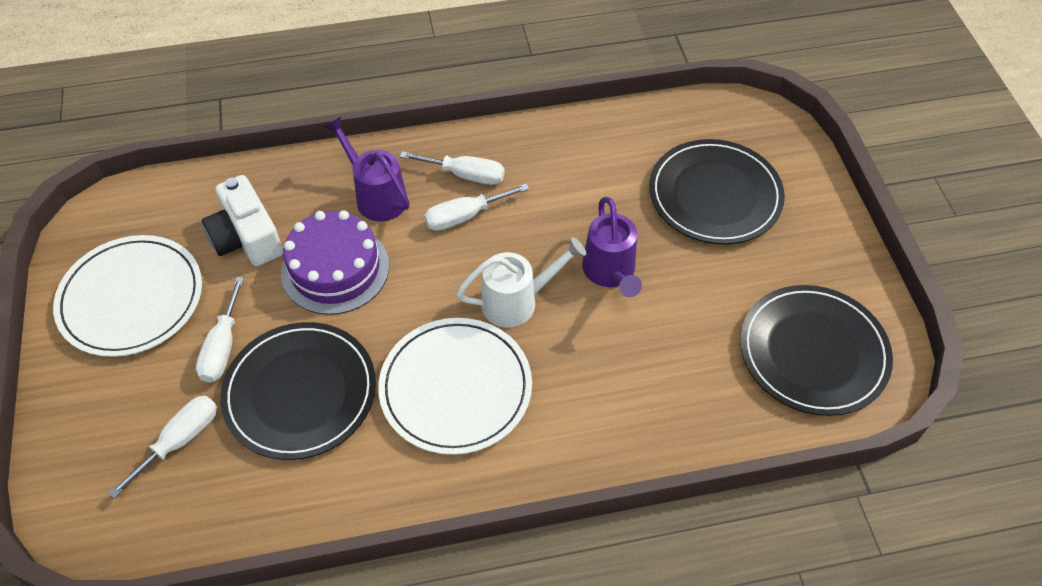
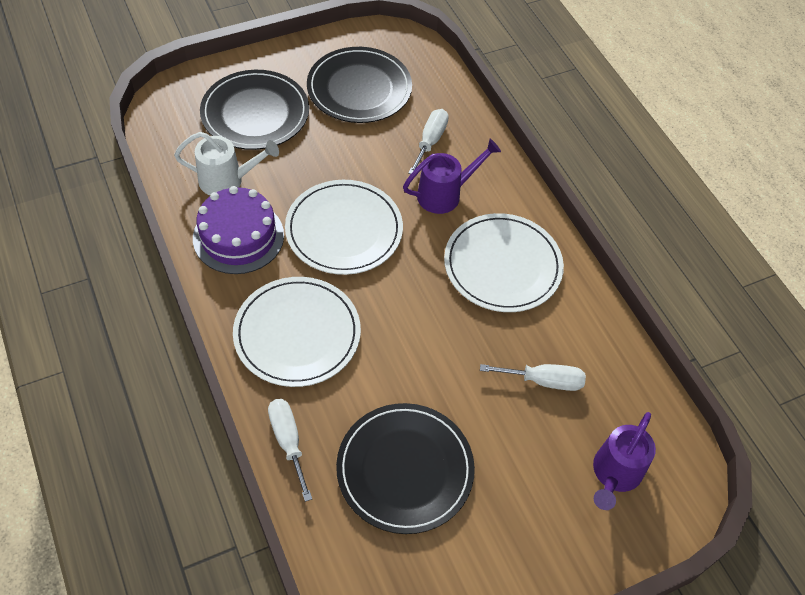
white camera: 1 -> 0
white plate: 2 -> 3
white screwdriver: 4 -> 3

